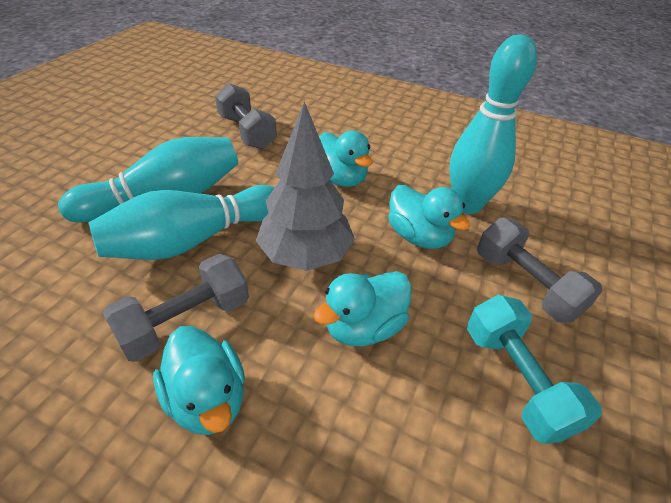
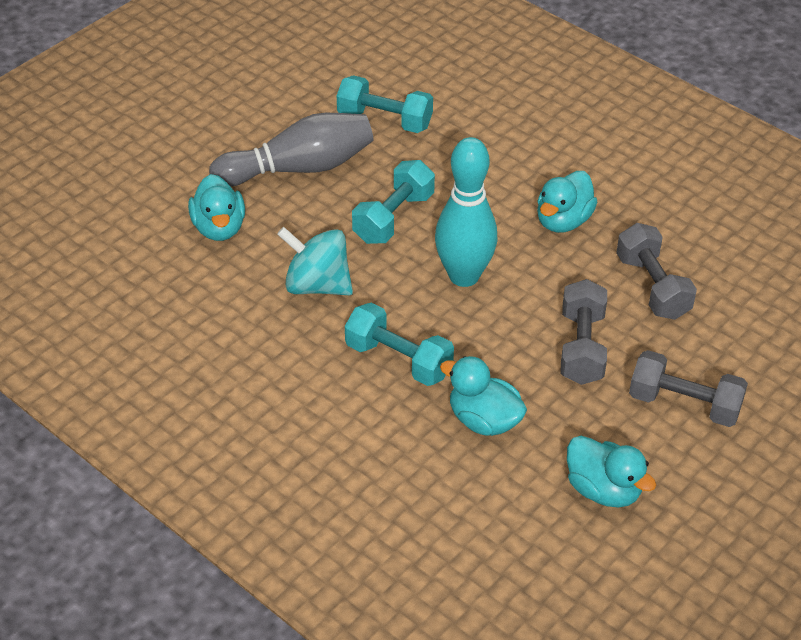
grey bowling pin: 0 -> 1
grey tree: 1 -> 0
turquoise bowling pin: 3 -> 1
turquoise dumbbell: 1 -> 3
turquoise spinning top: 0 -> 1

